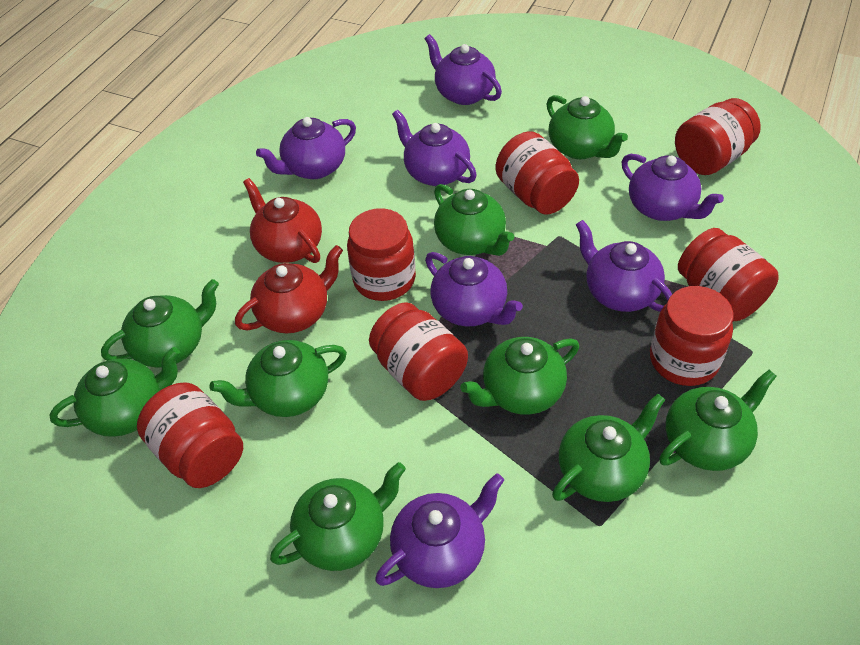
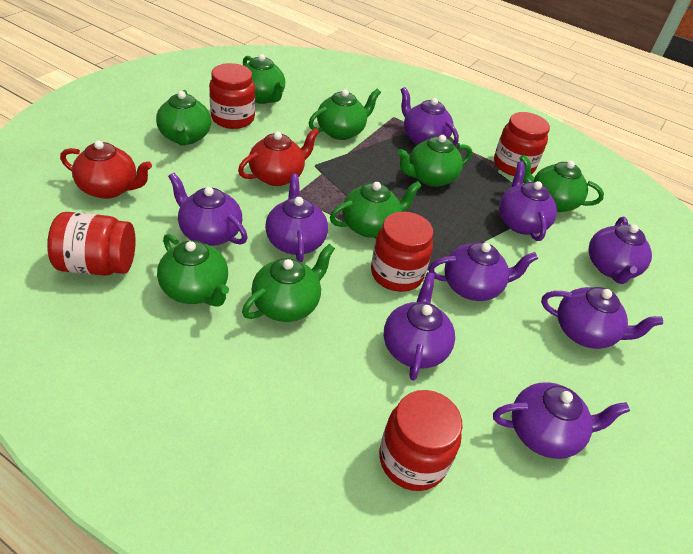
green teapot: 9 -> 8
purple teapot: 7 -> 9
red jar: 7 -> 5

